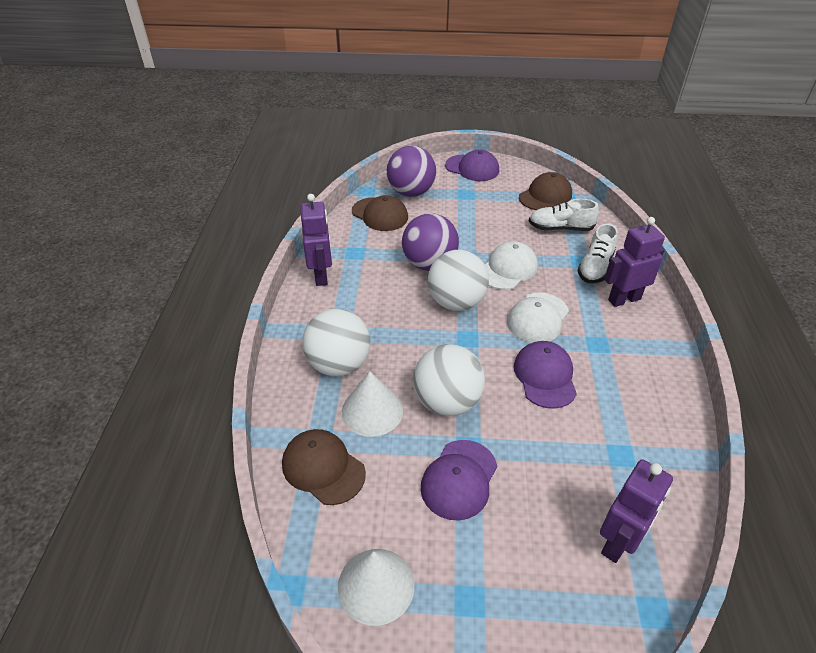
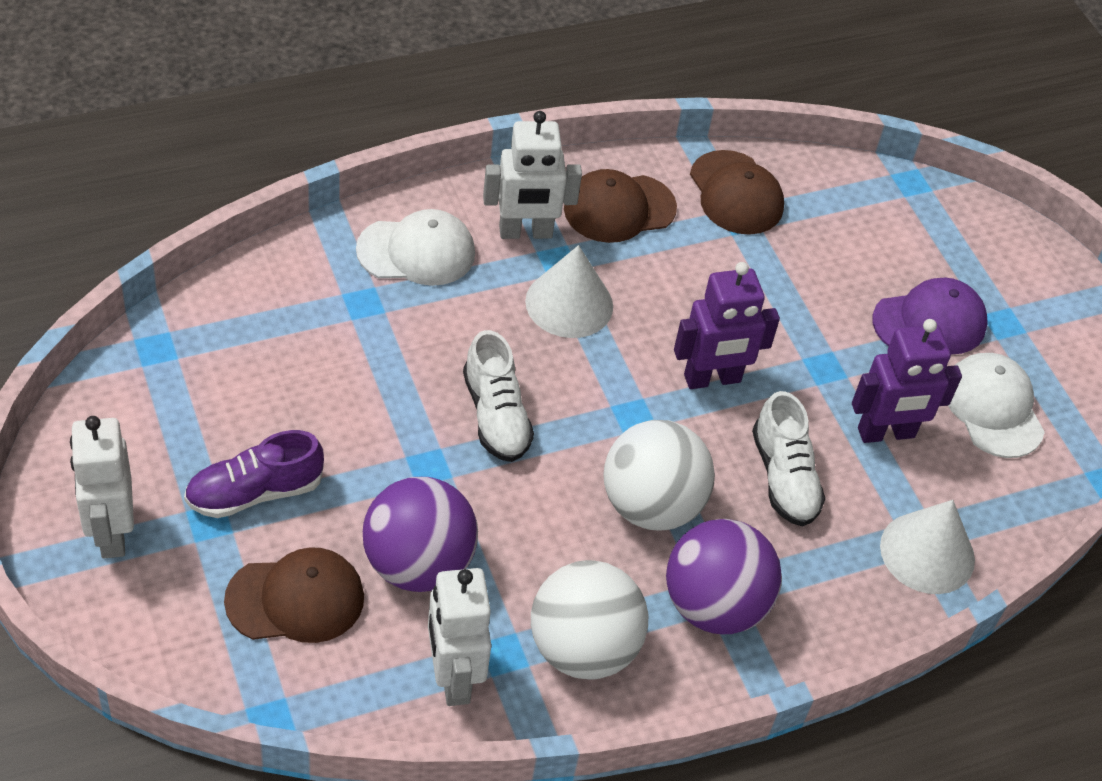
purple cap: 3 -> 1
purple robot: 3 -> 2
purple shoe: 0 -> 1
white ball: 3 -> 2
white robot: 0 -> 3

